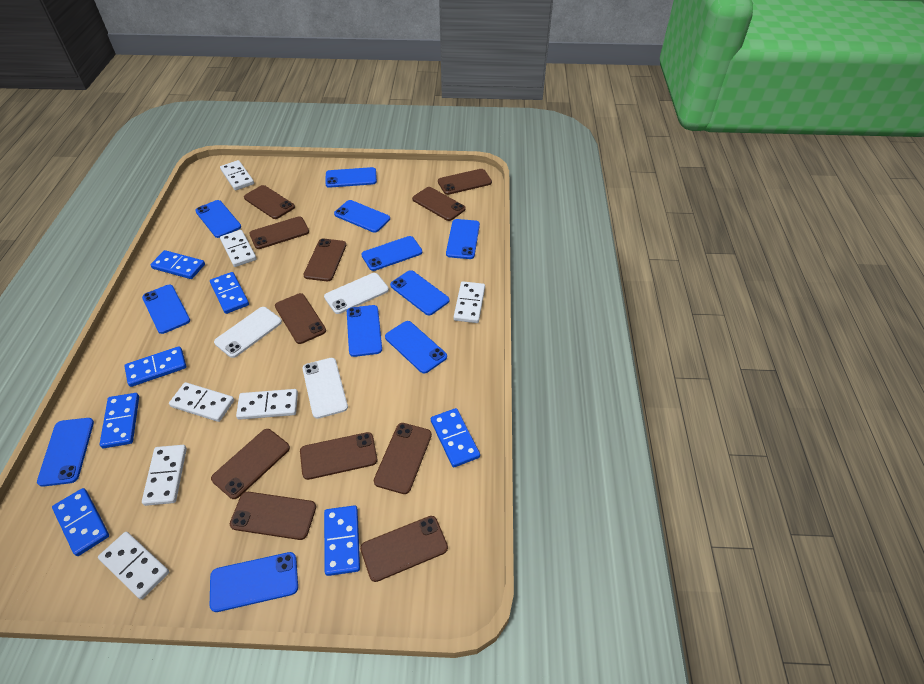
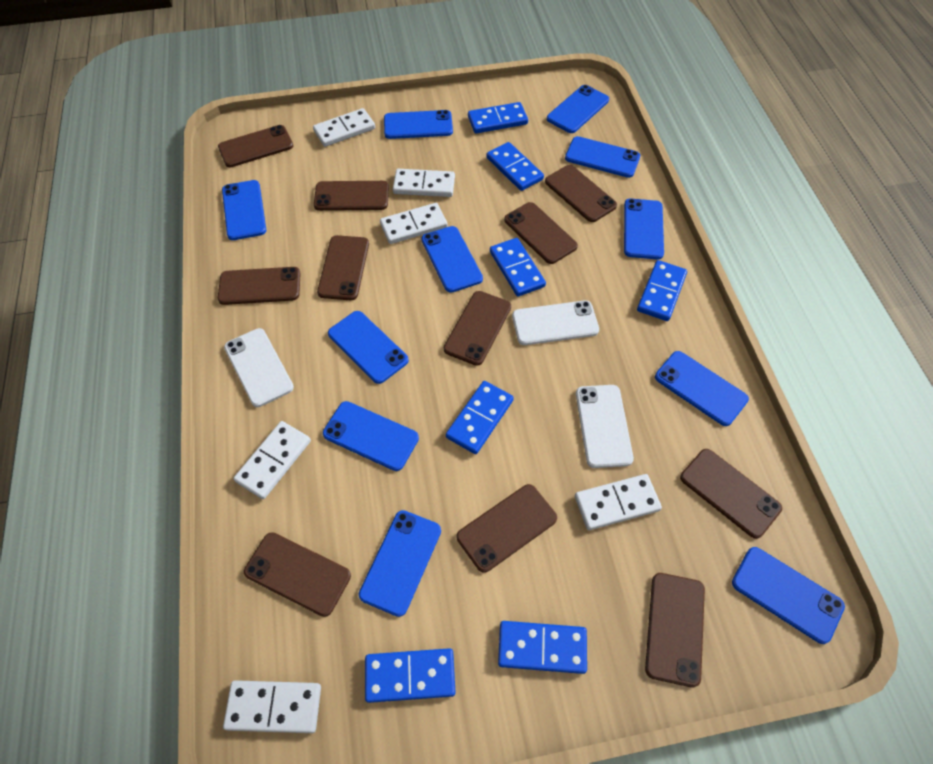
white domino: 7 -> 6

